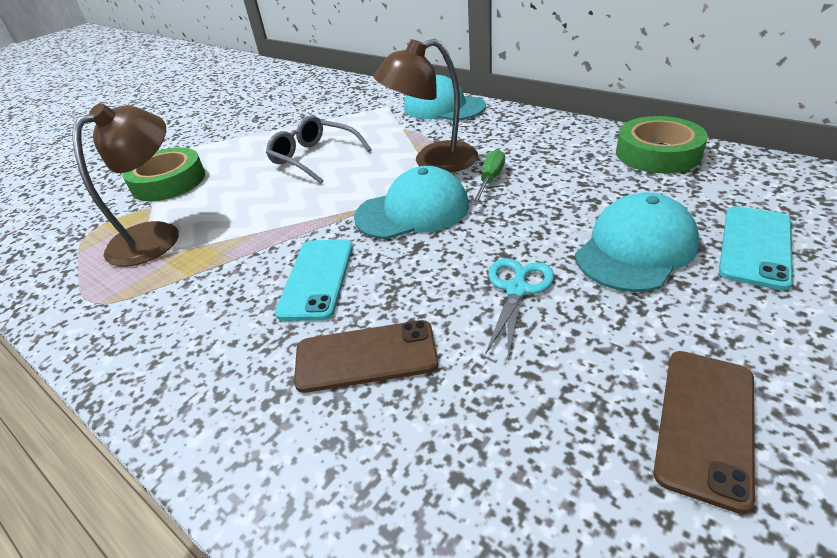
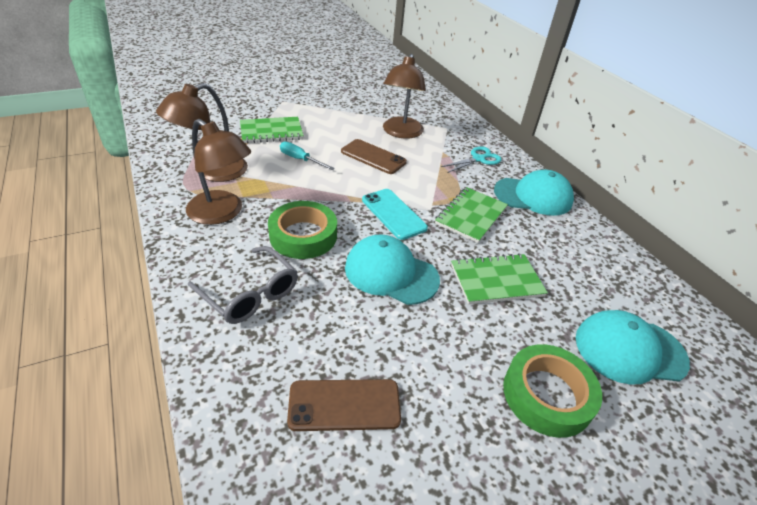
brown lamp: 2 -> 3
green notebook: 0 -> 3
green screwdriver: 1 -> 0
turquoise phone: 2 -> 1
turquoise screwdriver: 0 -> 1

